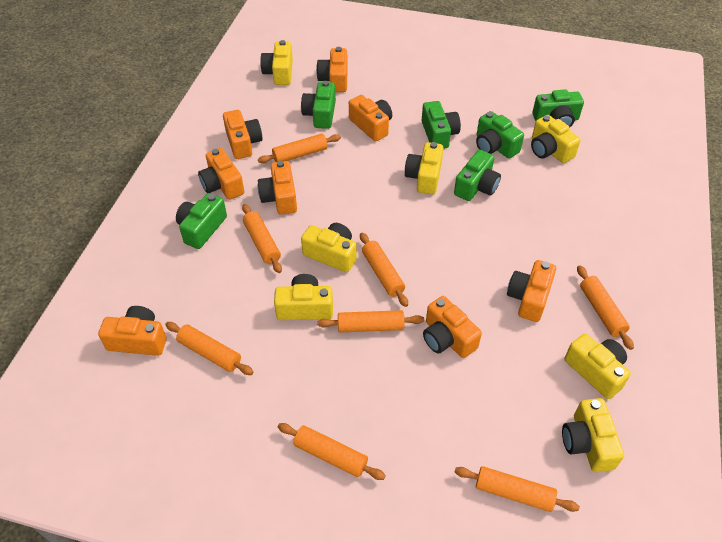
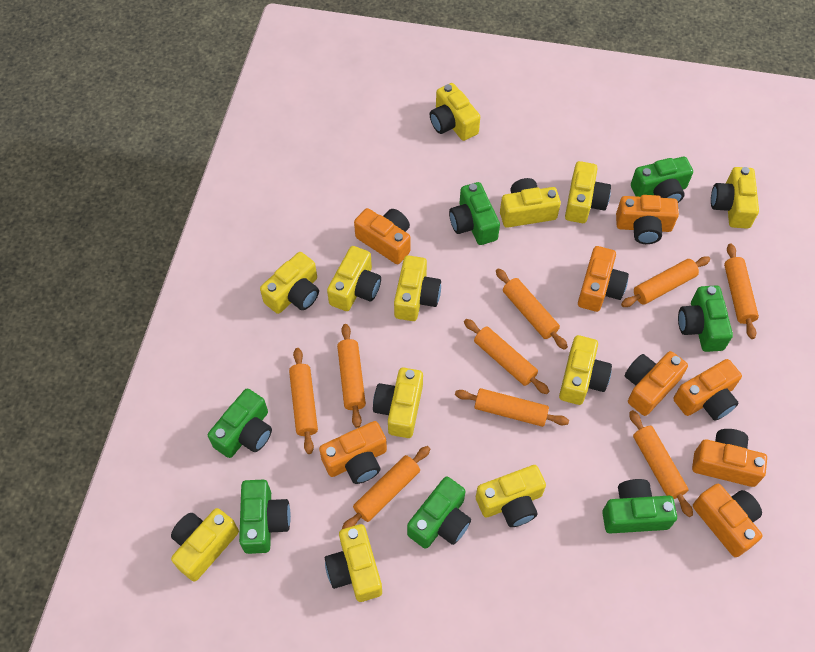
green camera: 6 -> 7
orange rolling pin: 8 -> 9
yellow camera: 7 -> 12

